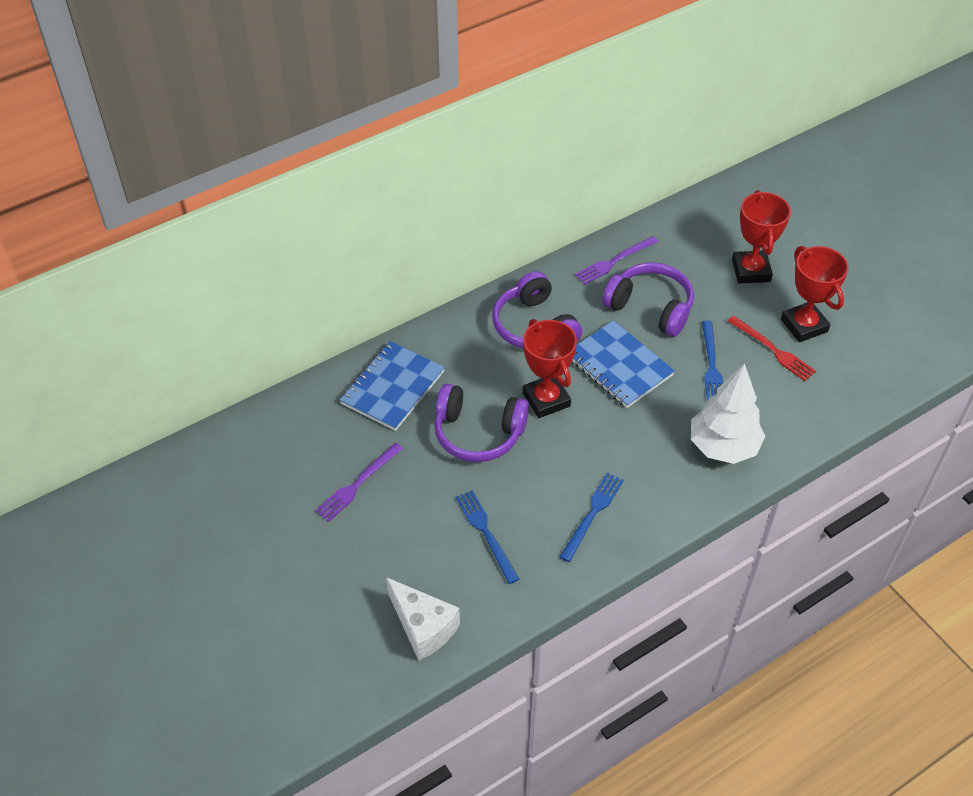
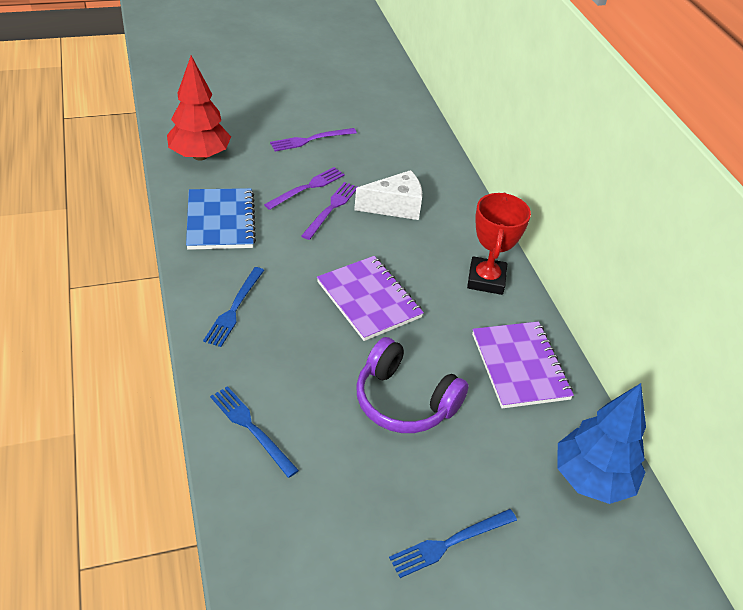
blue notebook: 2 -> 1
blue tree: 0 -> 1
purple fork: 2 -> 3
purple headphones: 3 -> 1
purple notebook: 0 -> 2
red fork: 1 -> 0
red tree: 0 -> 1
red trophy: 3 -> 1
white tree: 1 -> 0

